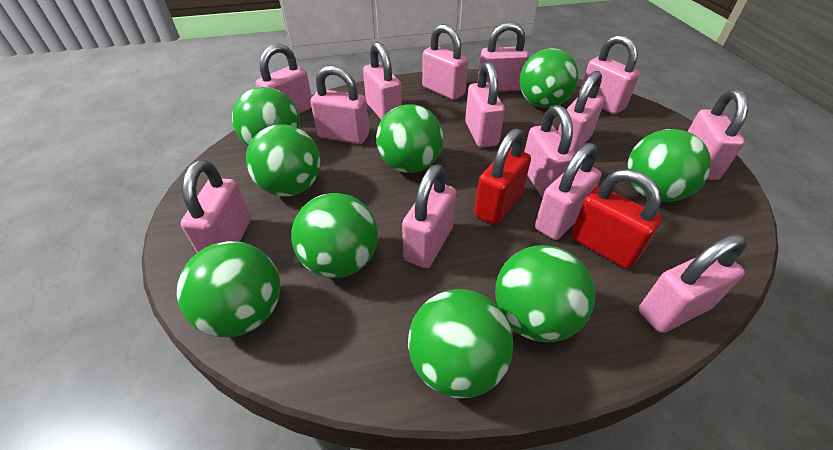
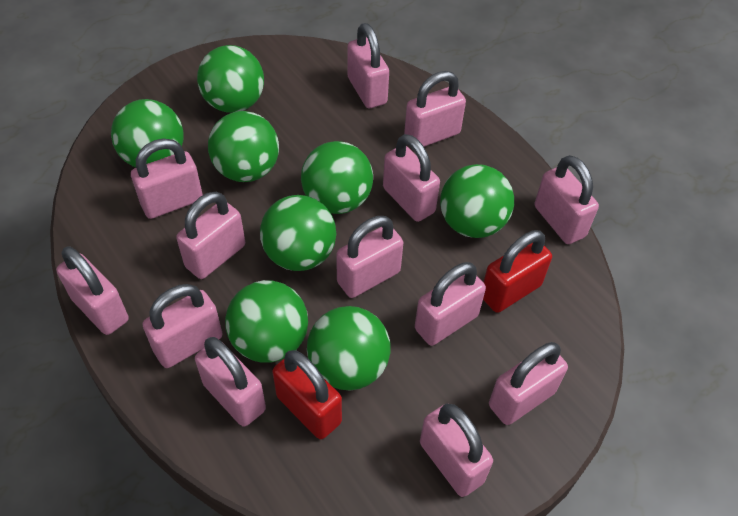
green ball: 9 -> 8
pink padlock: 14 -> 13

